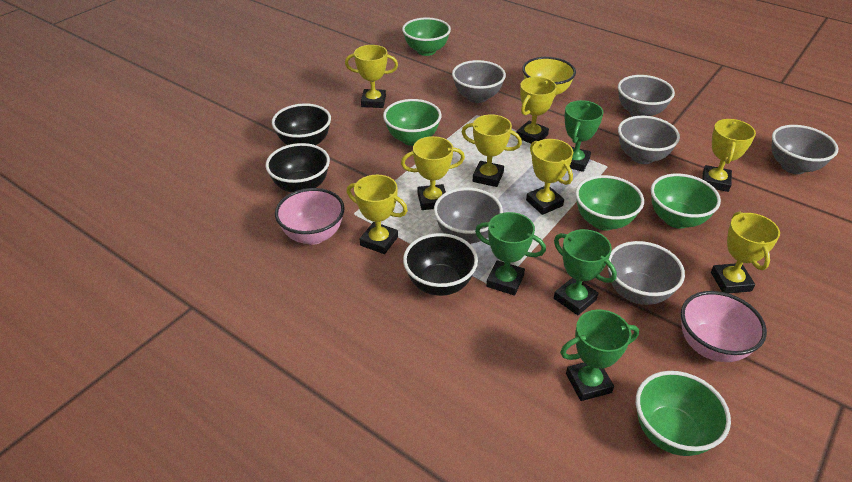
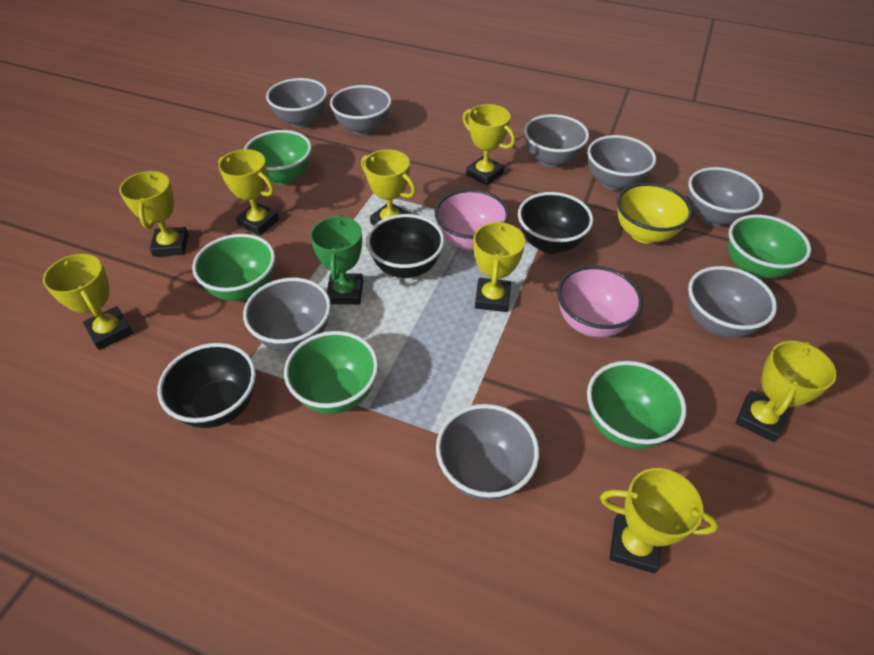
green trophy: 4 -> 1
grey bowl: 6 -> 8

